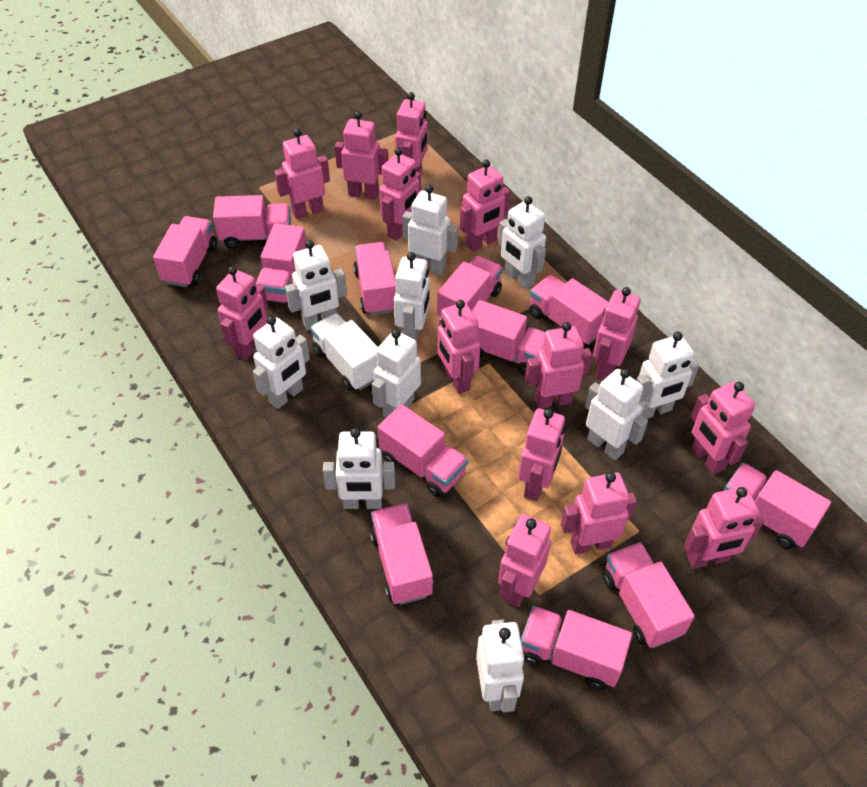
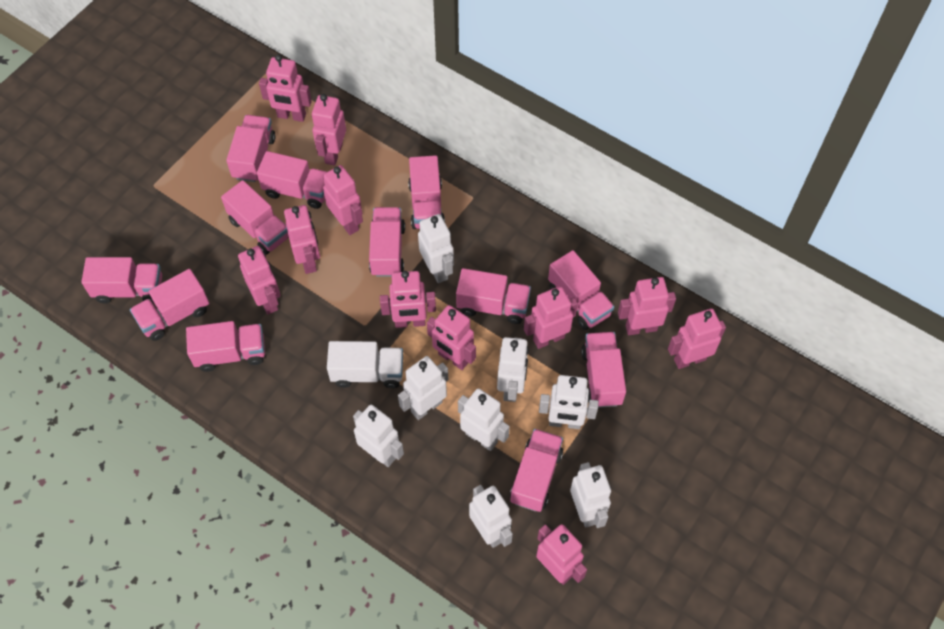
pink robot: 14 -> 11
white robot: 10 -> 8

